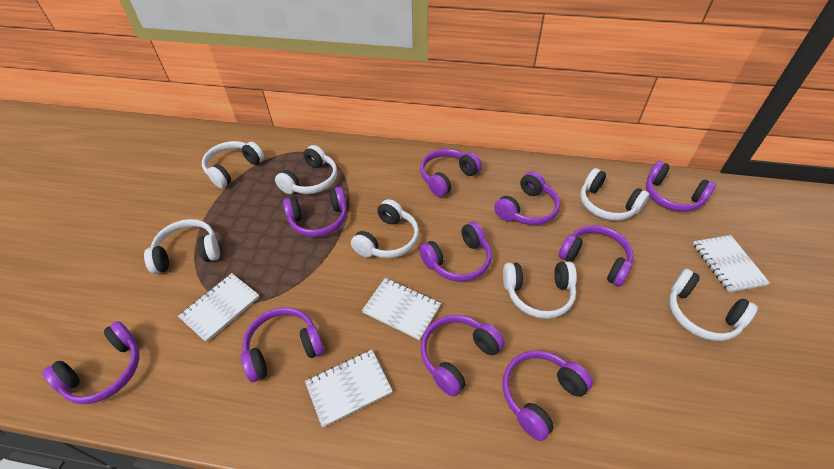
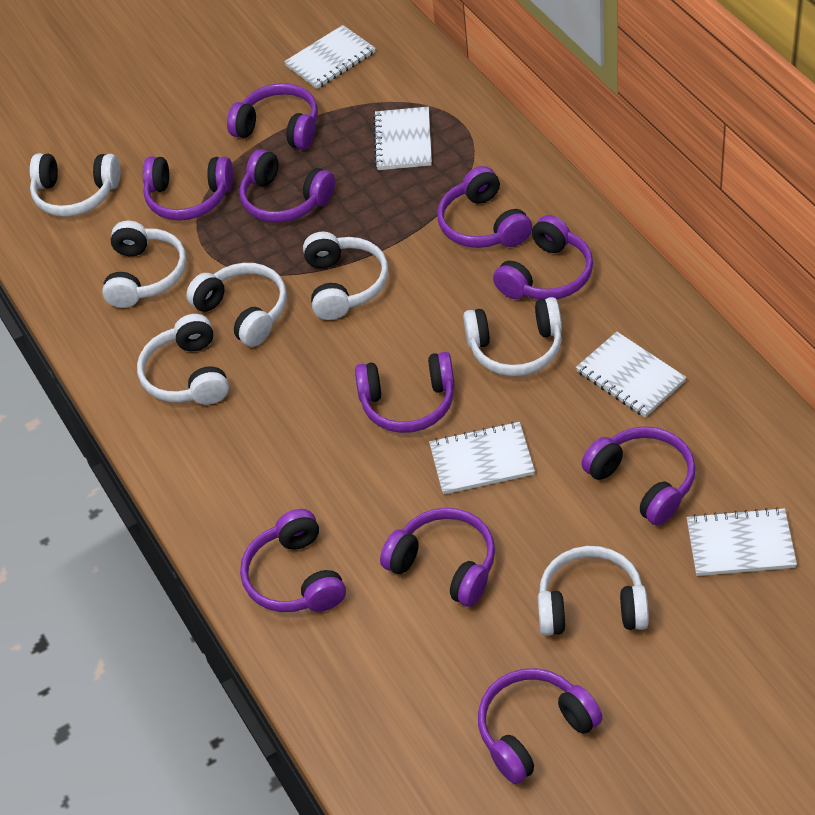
white notebook: 4 -> 5

